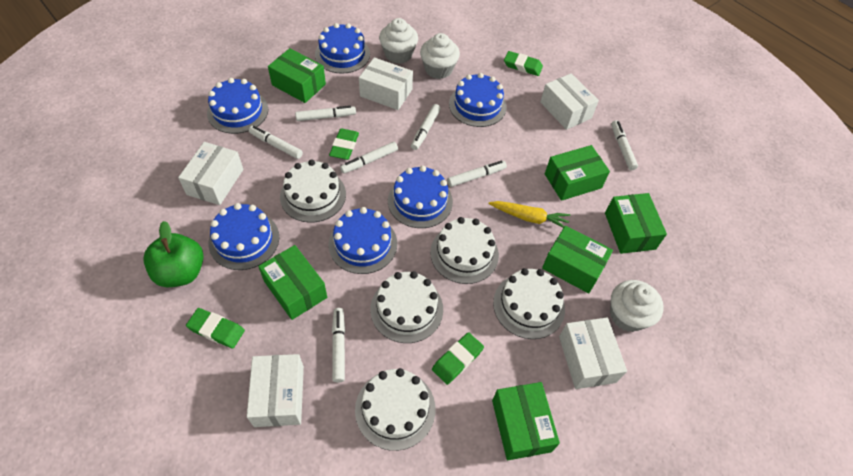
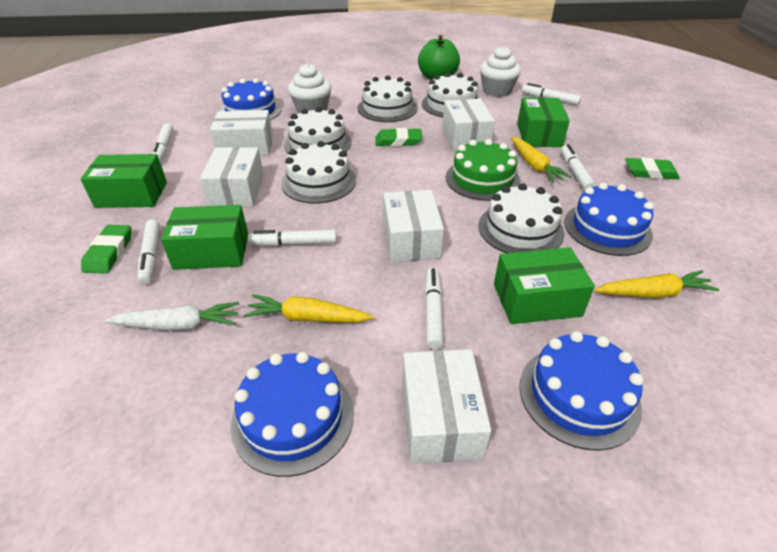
blue cake: 6 -> 4
green box: 6 -> 4
green cake: 0 -> 1
green eraser: 4 -> 3
white carrot: 0 -> 1
white cupcake: 3 -> 2
white marker: 7 -> 6
yellow carrot: 1 -> 3

